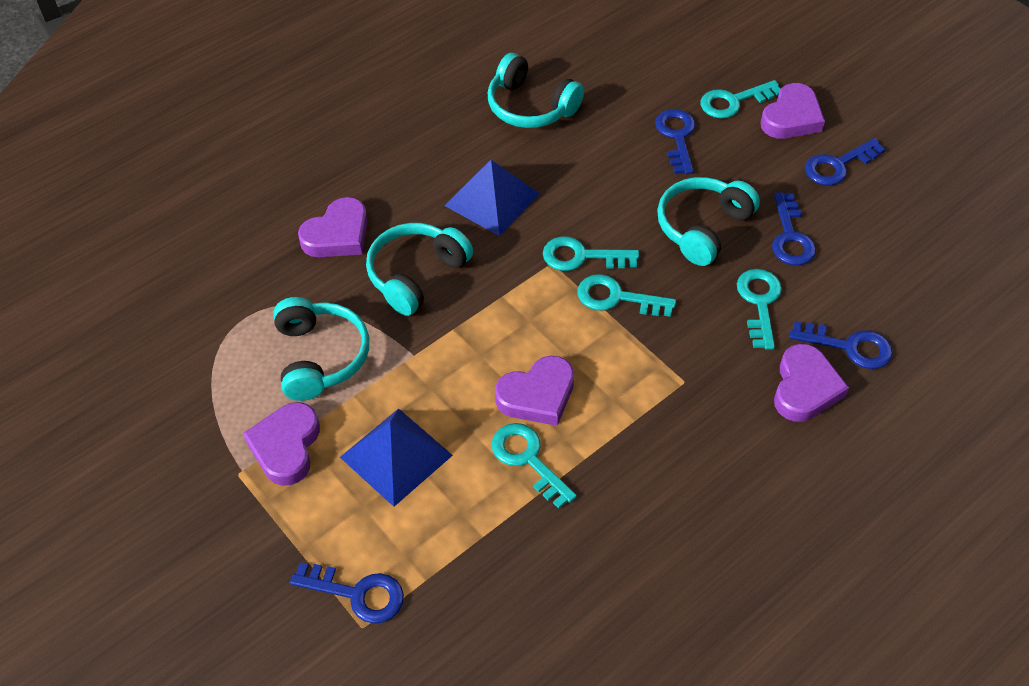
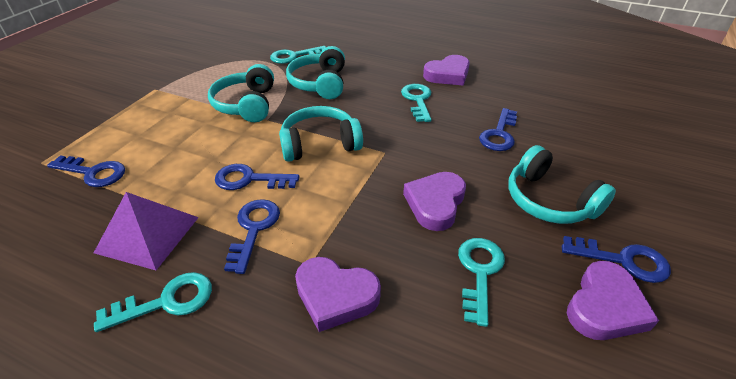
blue pyramid: 2 -> 0
purple heart: 5 -> 4
purple pyramid: 0 -> 1
turquoise key: 5 -> 4

